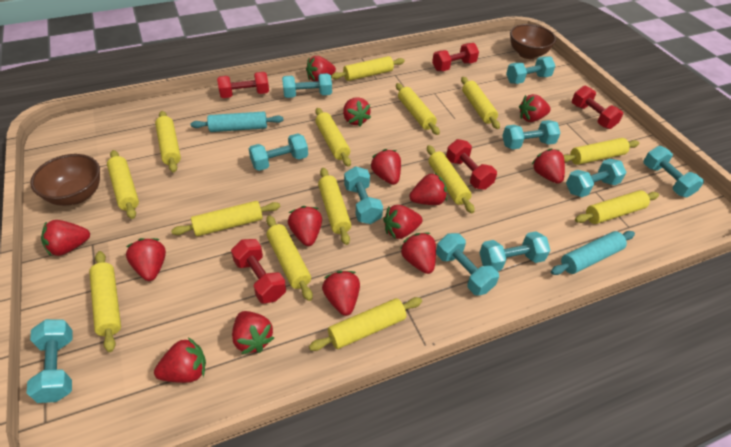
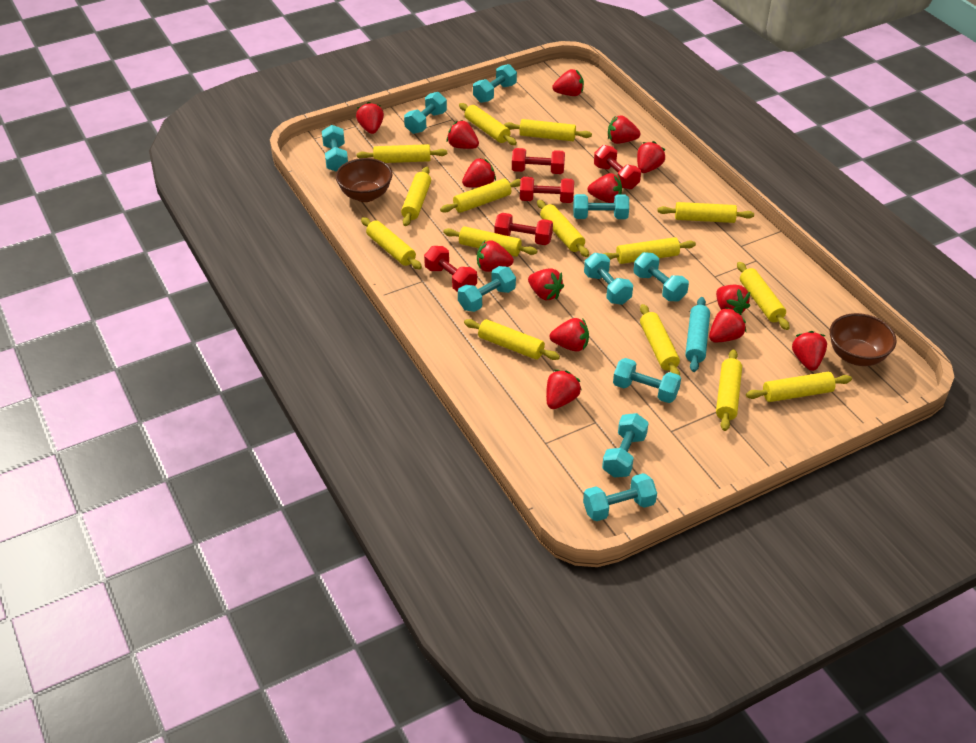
turquoise rolling pin: 2 -> 1
yellow rolling pin: 14 -> 15

